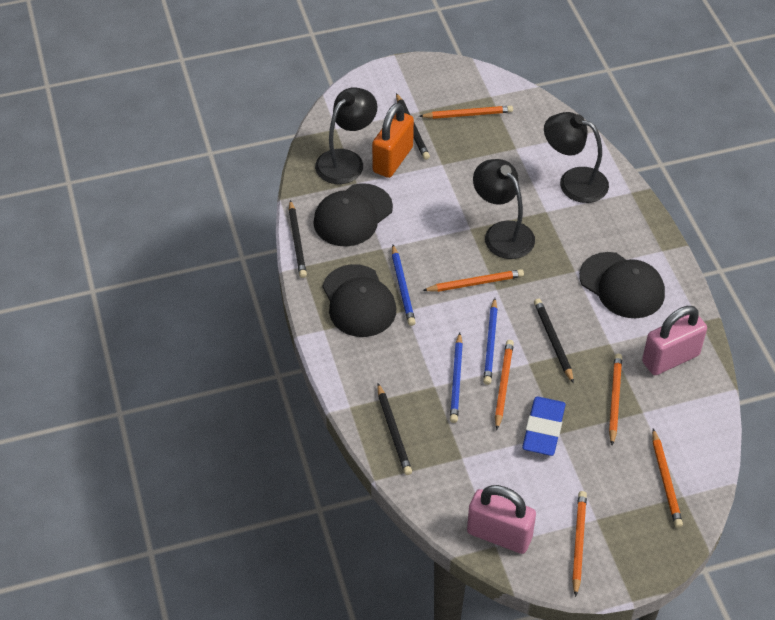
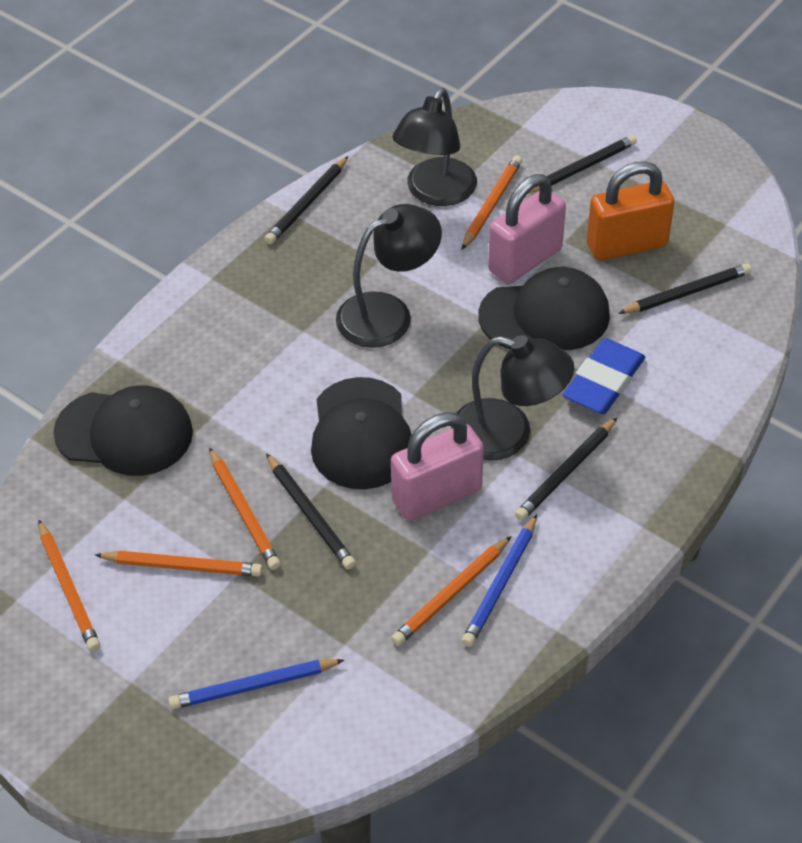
black pencil: 4 -> 5
blue pencil: 3 -> 2
orange pencil: 6 -> 5

